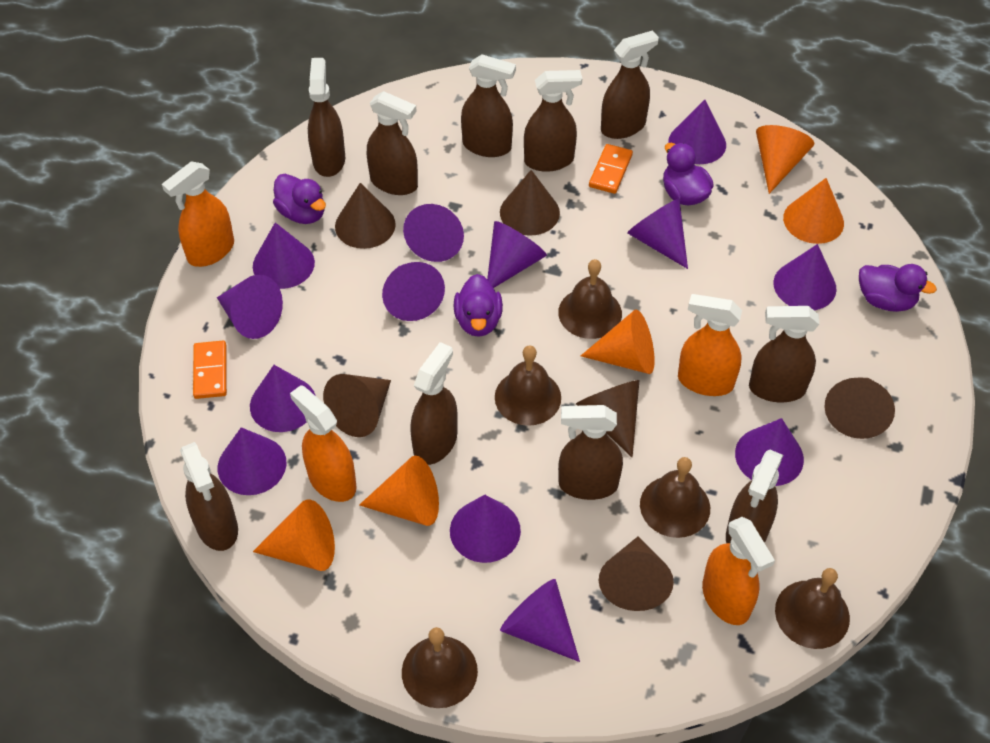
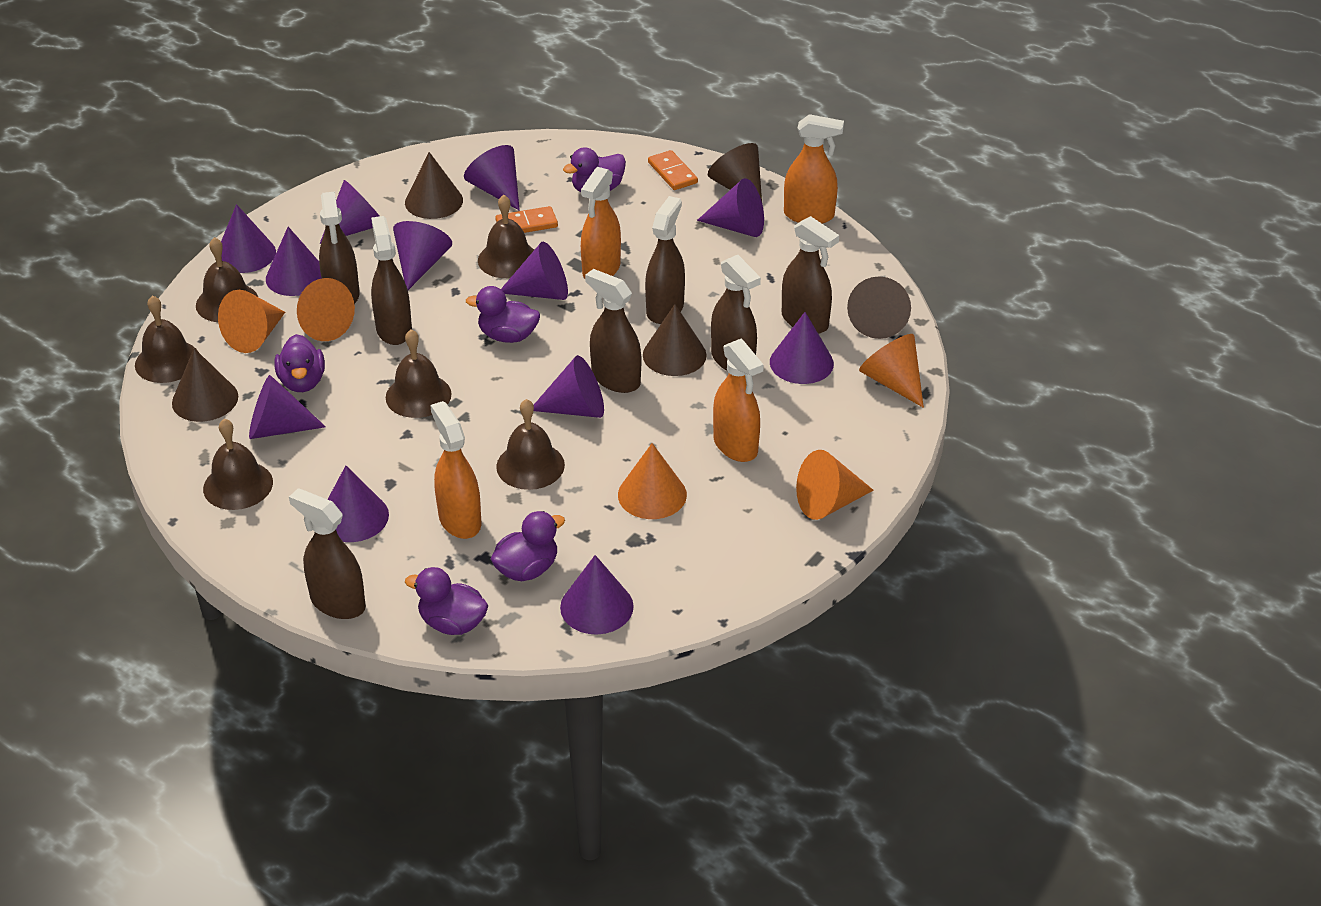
brown bell: 5 -> 6
brown cone: 6 -> 5
brown spray bottle: 10 -> 7
purple cone: 13 -> 12
purple duck: 4 -> 5

